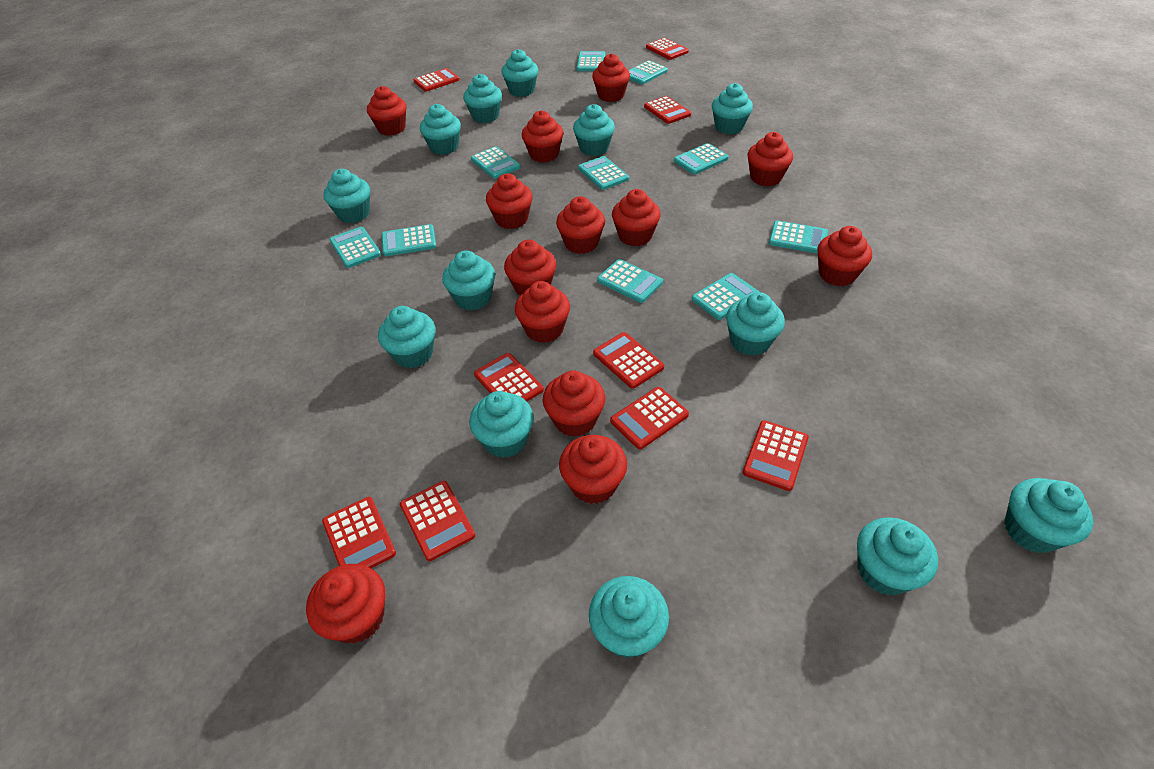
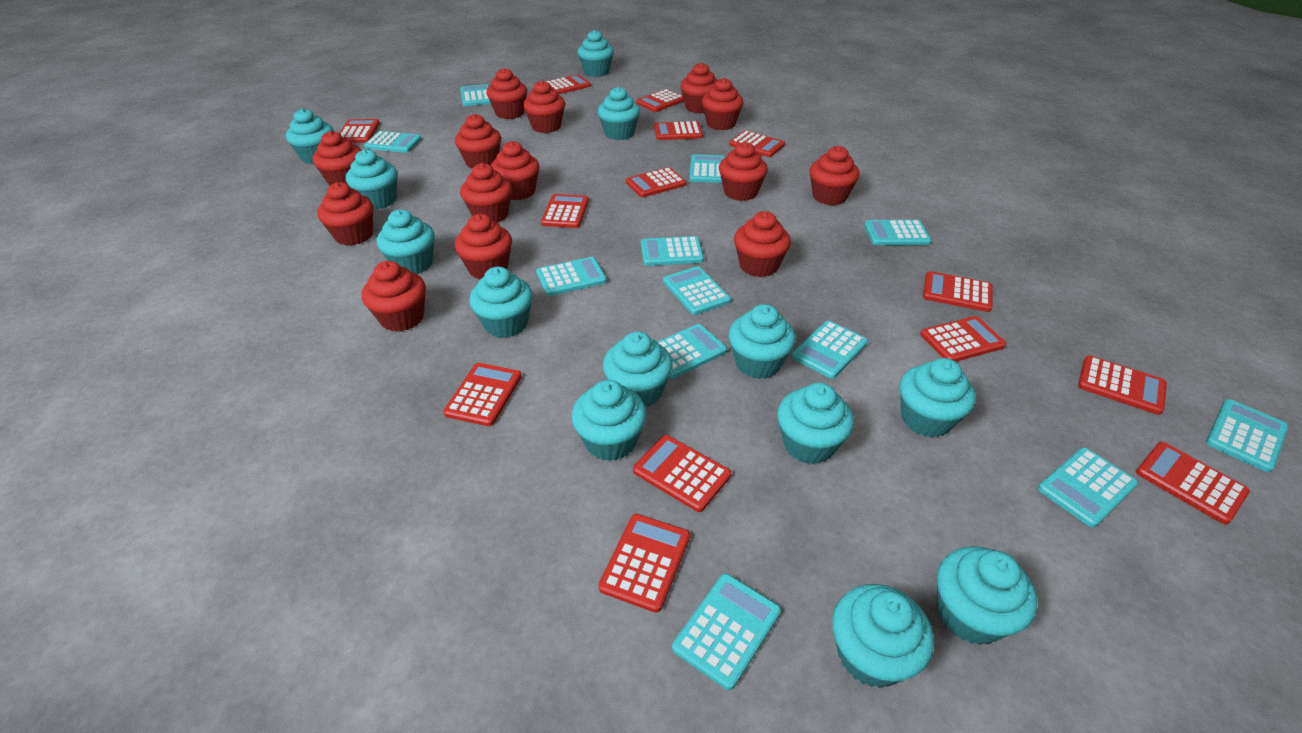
red calculator: 9 -> 14
red cupcake: 13 -> 14
turquoise calculator: 10 -> 12

